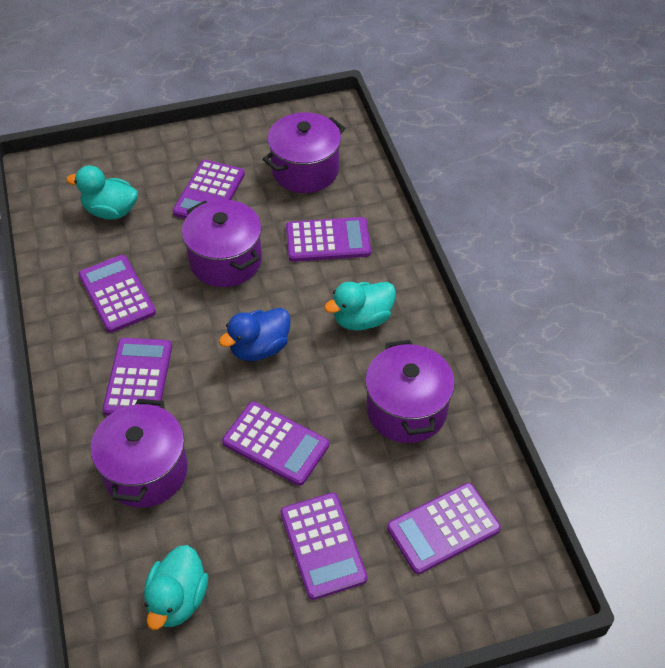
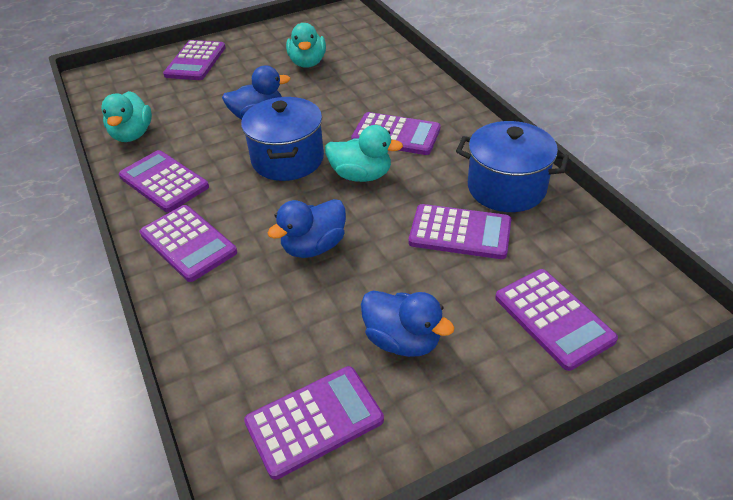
blue duck: 1 -> 3
blue pot: 0 -> 2
purple pot: 4 -> 0

